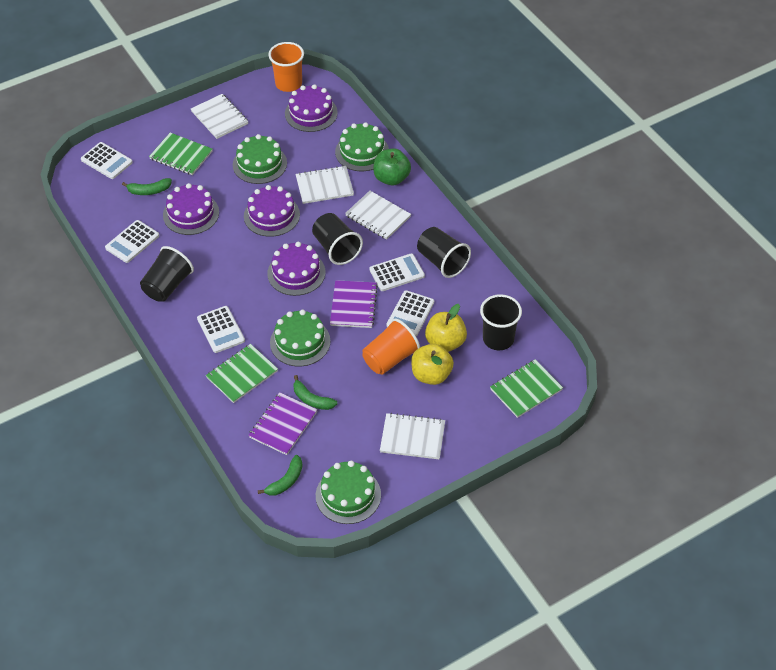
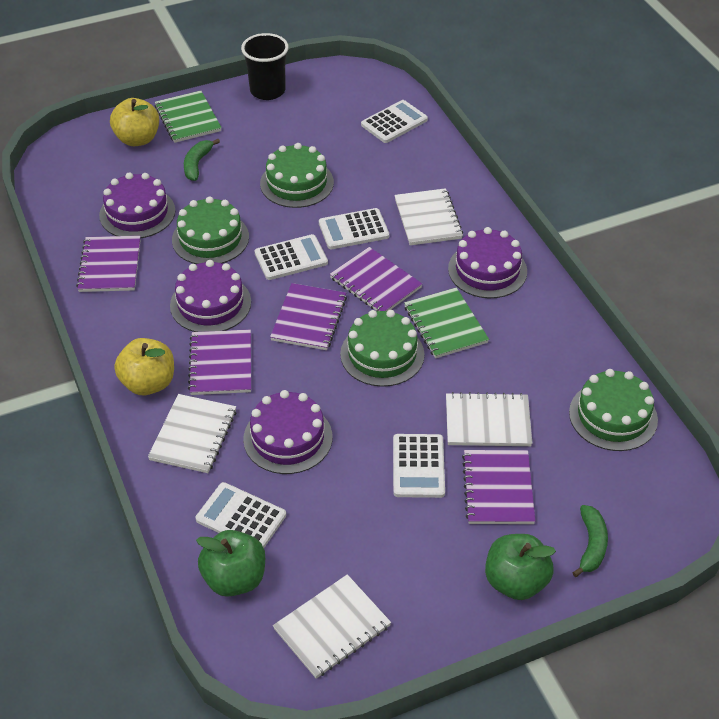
black cup: 4 -> 1
green apple: 1 -> 2
green banana: 3 -> 2
green notebook: 3 -> 2
orange cup: 2 -> 0
purple notebook: 2 -> 5

